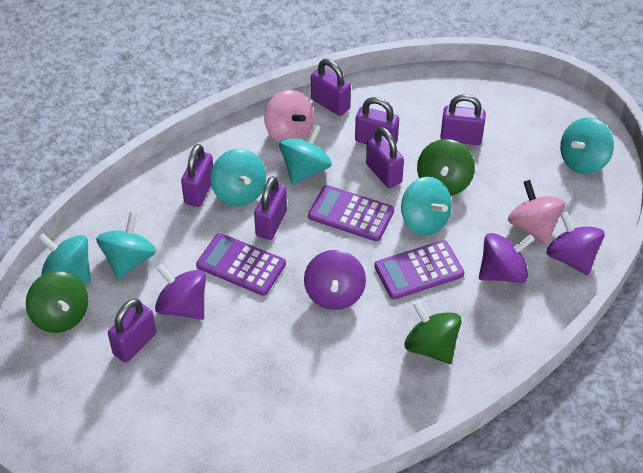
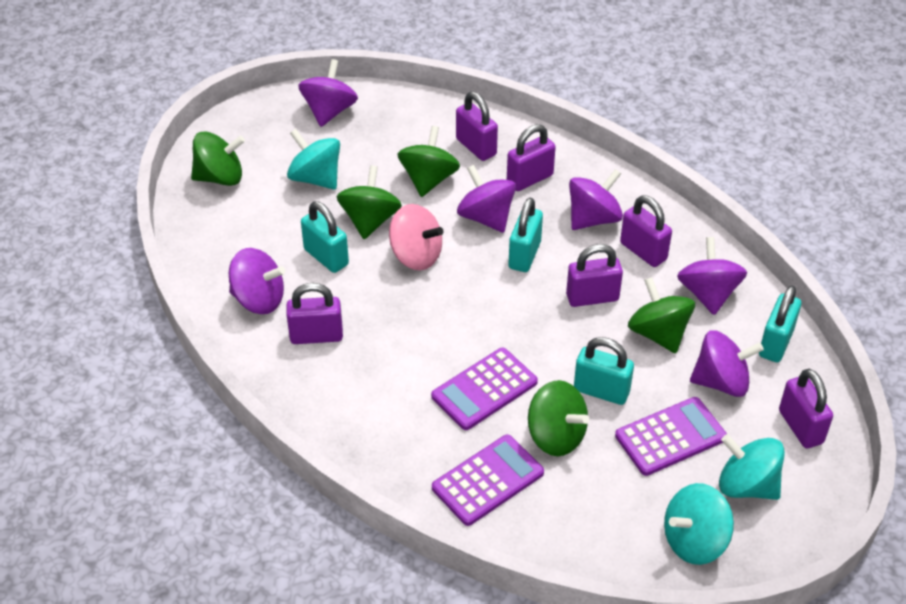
green spinning top: 3 -> 5
pink spinning top: 2 -> 1
purple padlock: 7 -> 6
purple spinning top: 4 -> 6
turquoise padlock: 0 -> 4
turquoise spinning top: 6 -> 3

